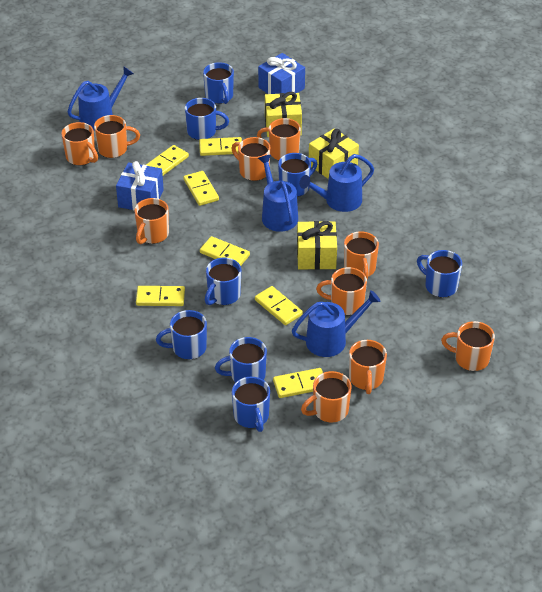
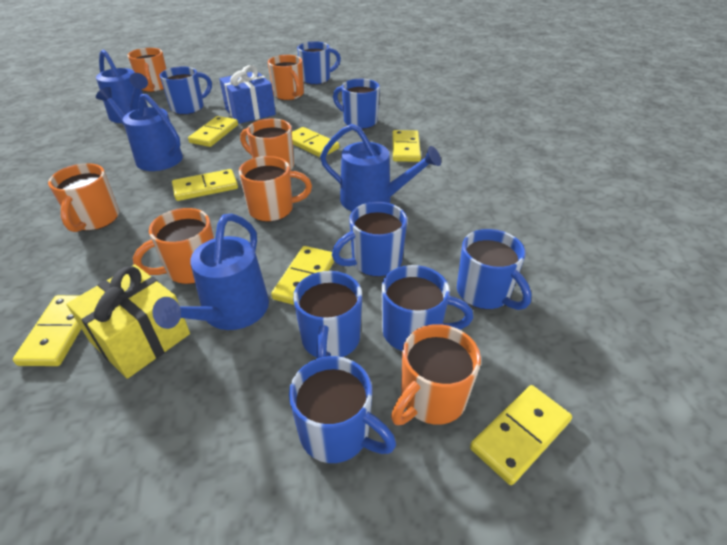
blue gift: 2 -> 1
orange mug: 10 -> 7
yellow gift: 3 -> 1

